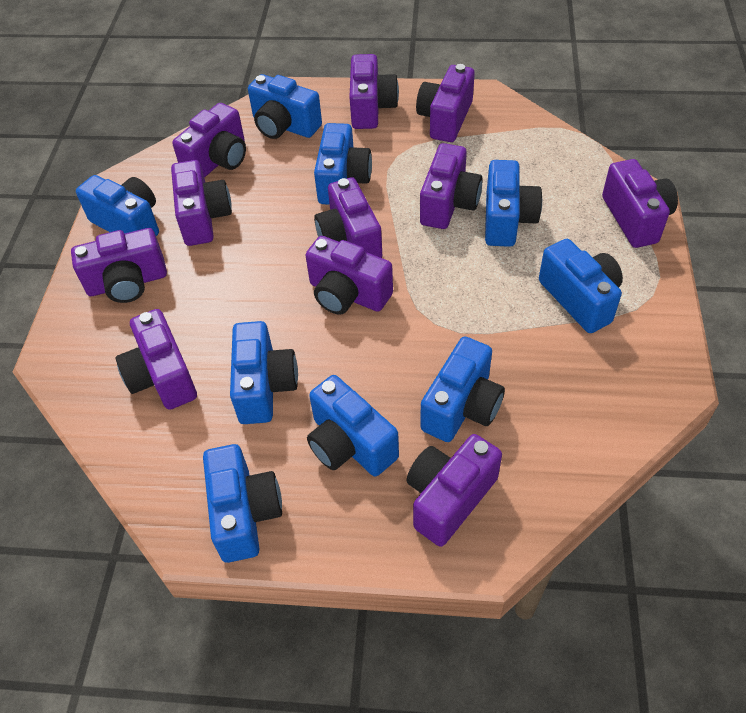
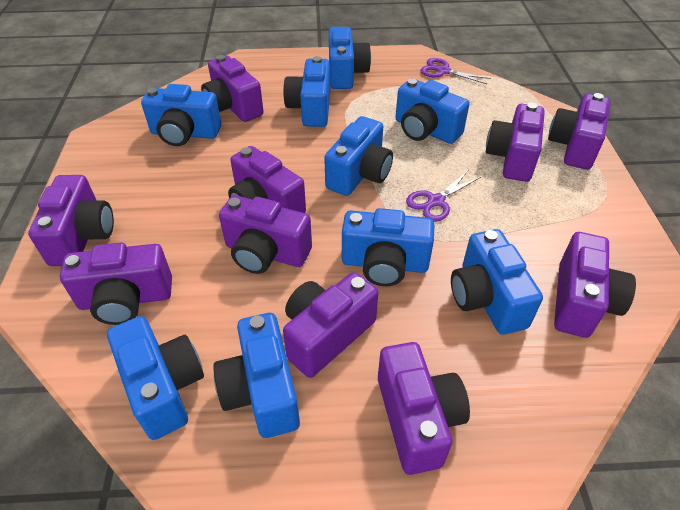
purple camera: 11 -> 10
purple scissors: 0 -> 2

